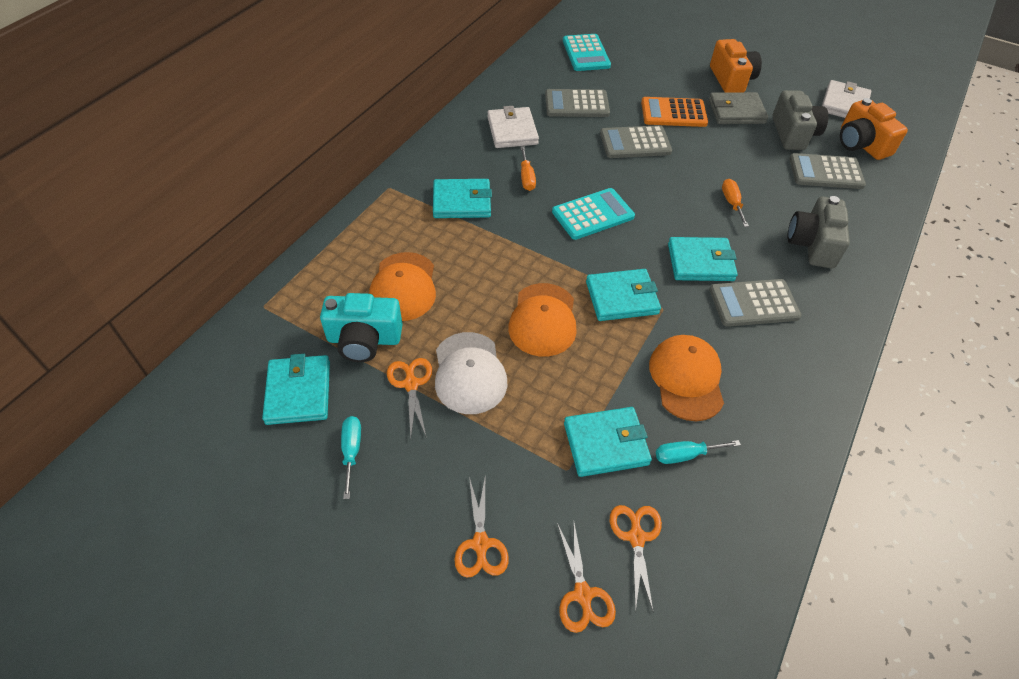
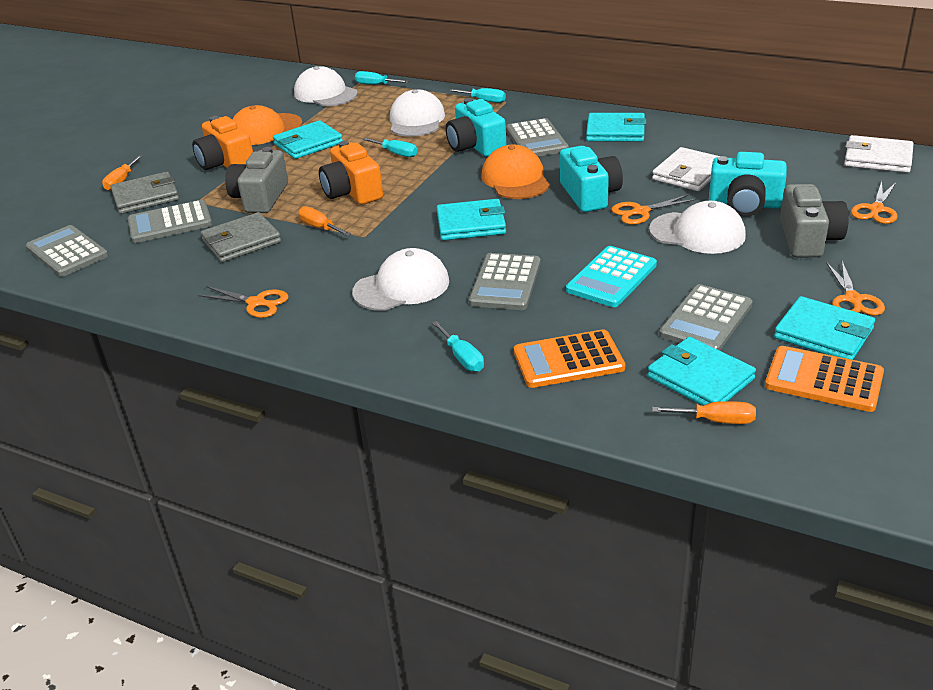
grey calculator: 4 -> 5
grey wallet: 1 -> 2
orange calculator: 1 -> 2
orange cap: 3 -> 2
orange screwdriver: 2 -> 3
turquoise calculator: 2 -> 1
turquoise camera: 1 -> 3
turquoise screwdriver: 2 -> 4
white cap: 1 -> 4

